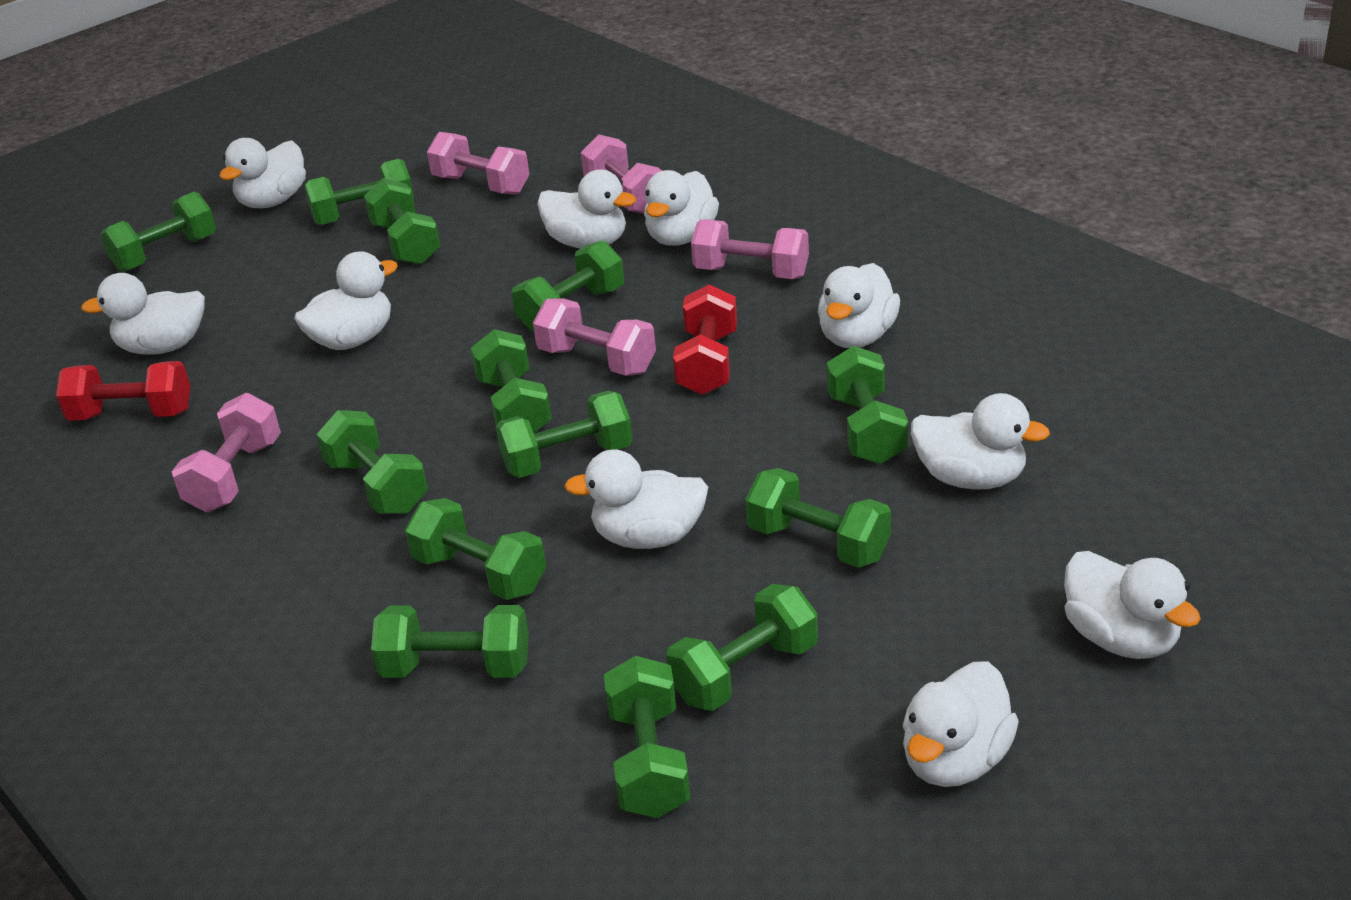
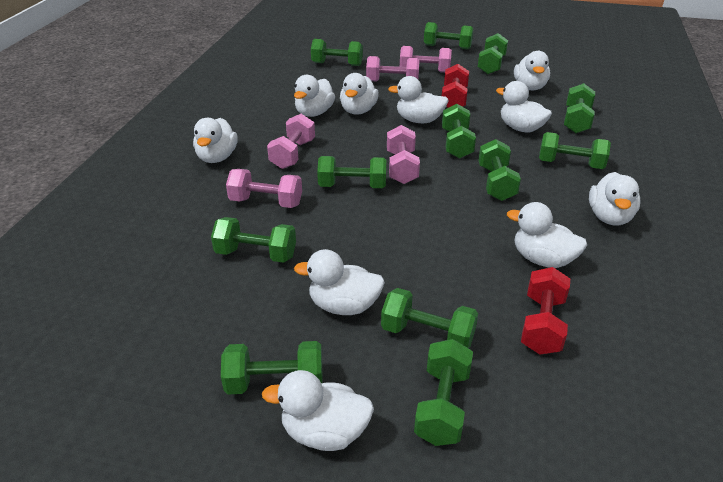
green dumbbell: 13 -> 12

